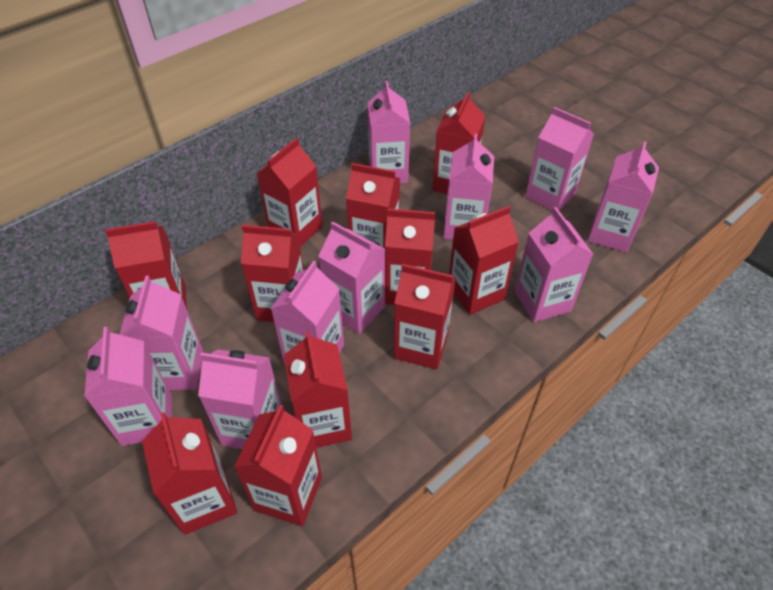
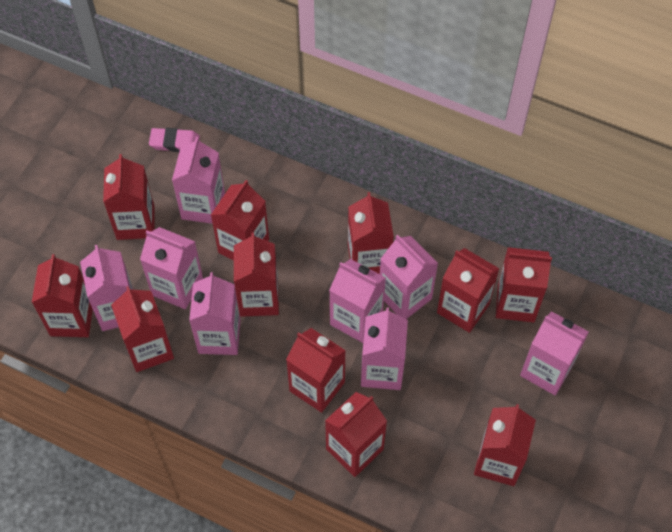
pink carton: 10 -> 8
pink eraser: 0 -> 1

